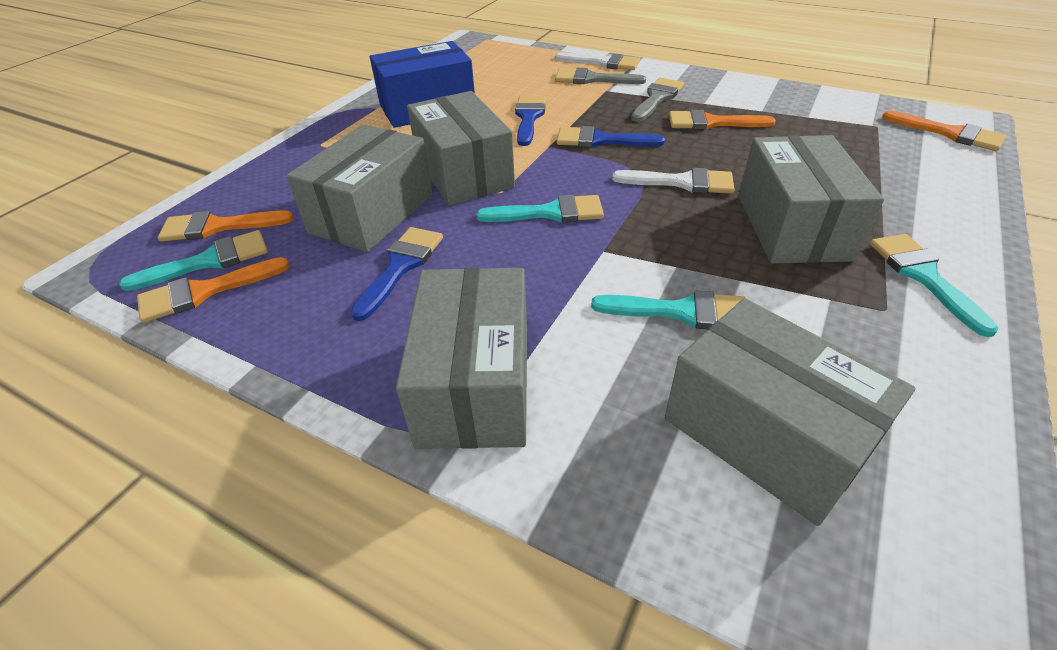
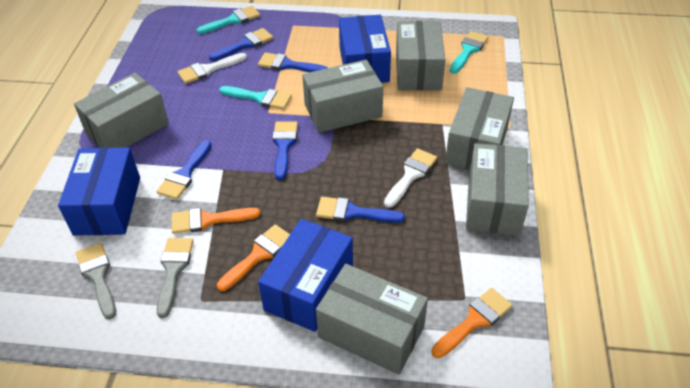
blue box: 1 -> 3
blue brush: 3 -> 5
grey box: 5 -> 6
orange brush: 4 -> 3
turquoise brush: 4 -> 3

